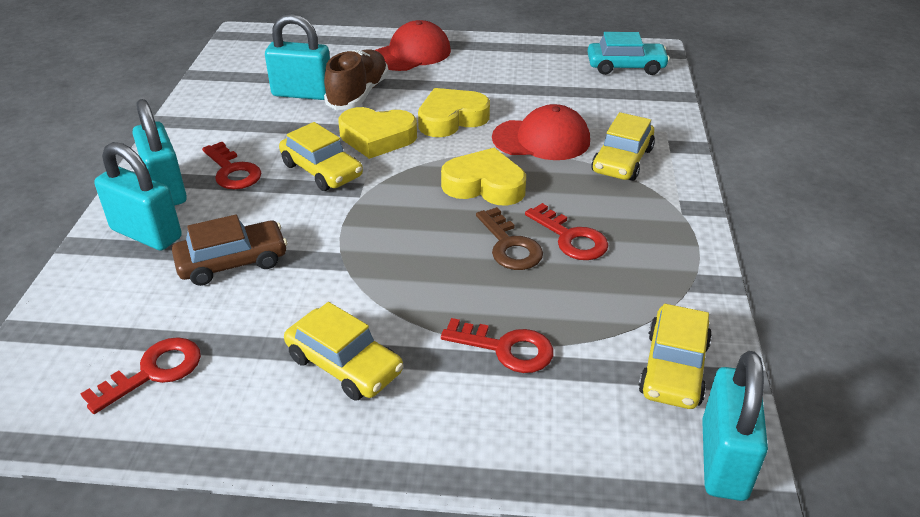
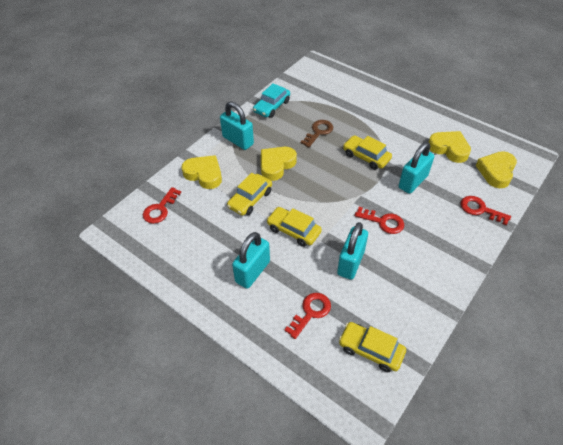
brown car: 1 -> 0
brown shoe: 1 -> 0
red cap: 2 -> 0
yellow heart: 3 -> 4

